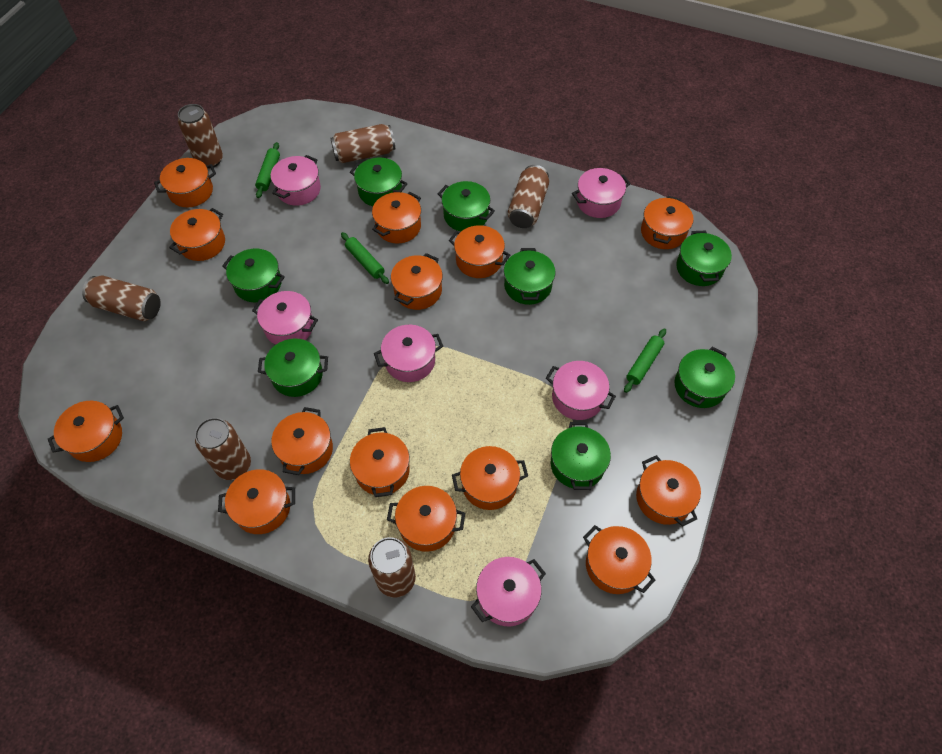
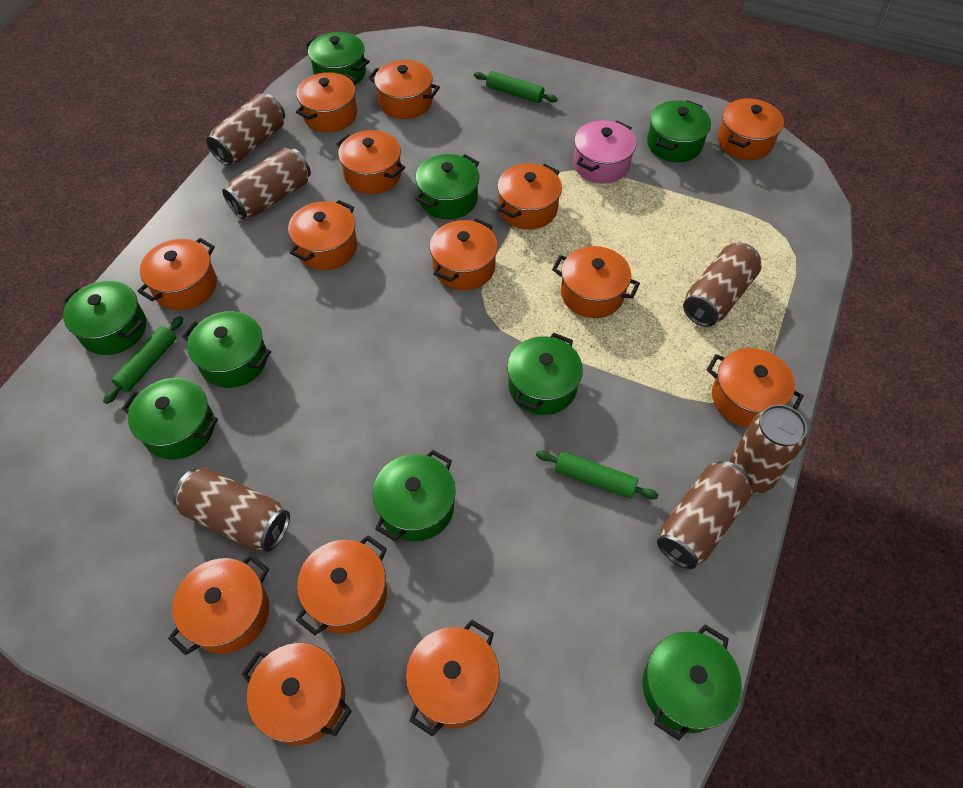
green pot: 8 -> 9
pink pot: 6 -> 1

